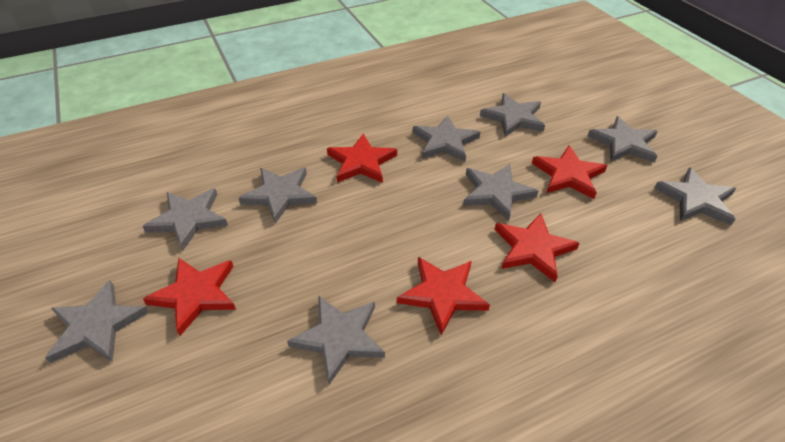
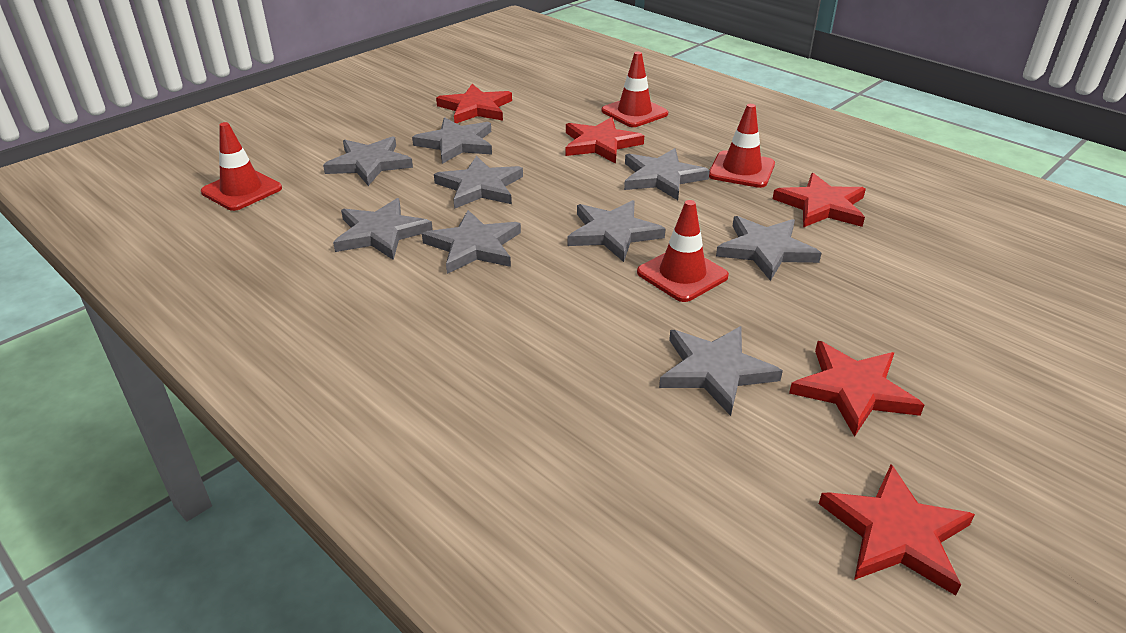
red traffic cone: 0 -> 4

